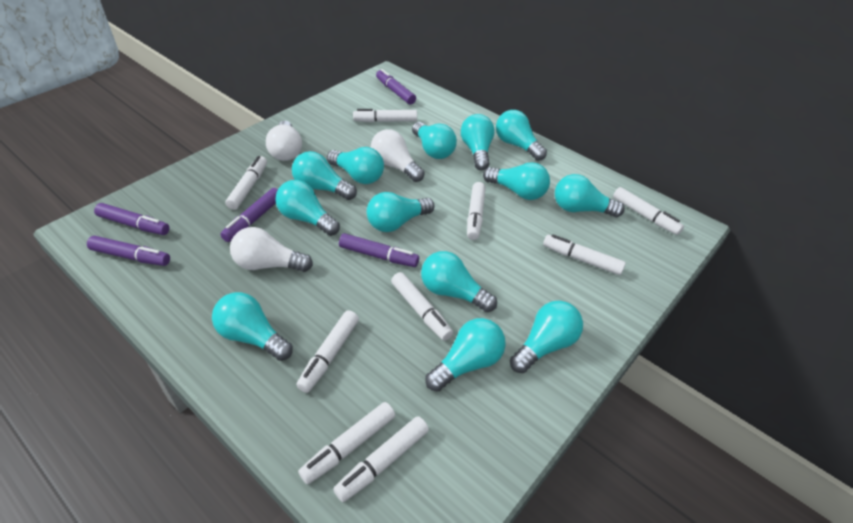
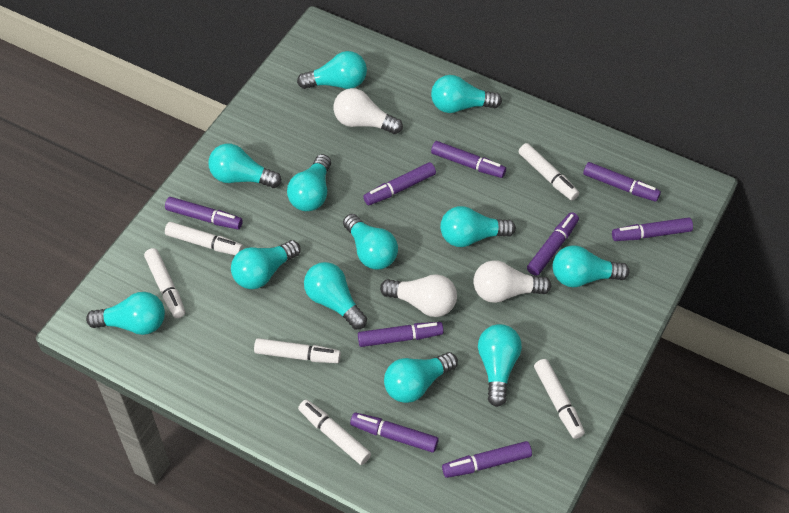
purple marker: 5 -> 9
turquoise light bulb: 13 -> 12
white marker: 9 -> 6

